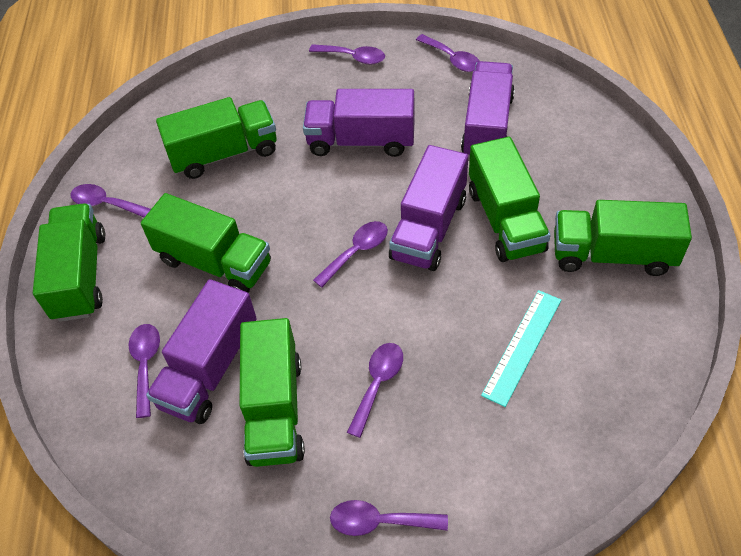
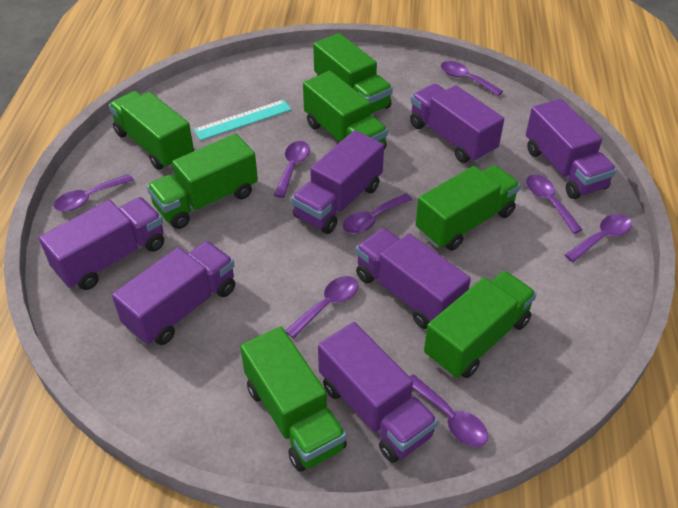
green truck: 6 -> 7
purple spoon: 7 -> 8
purple truck: 4 -> 7

